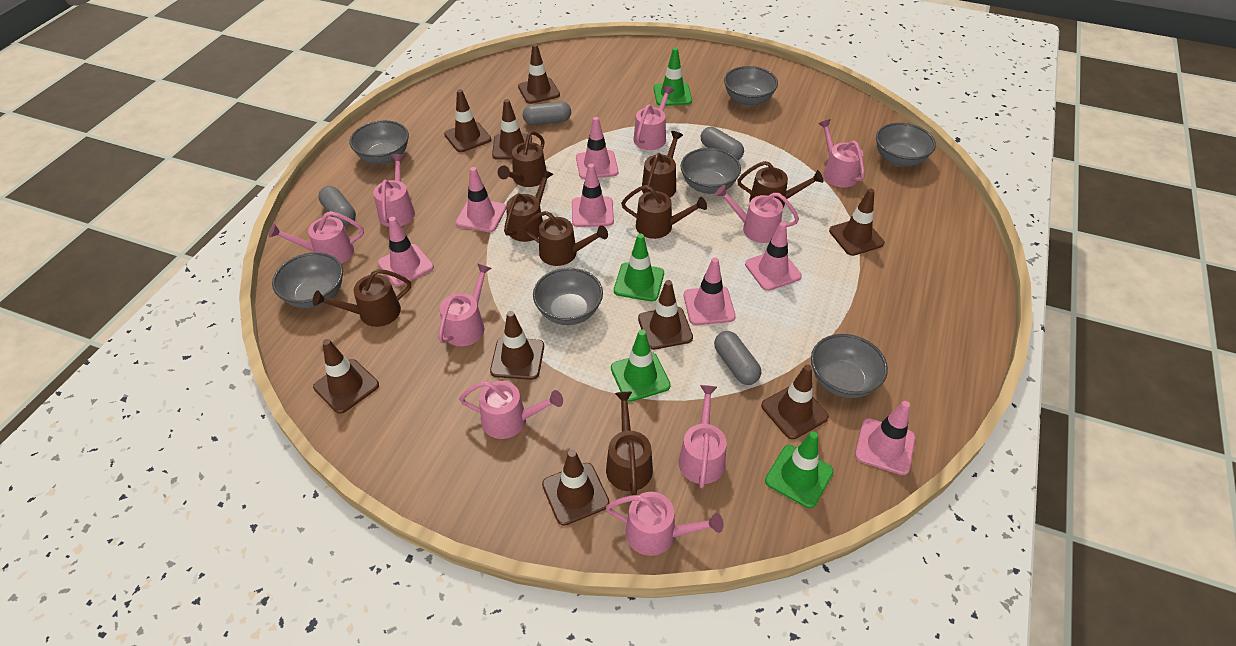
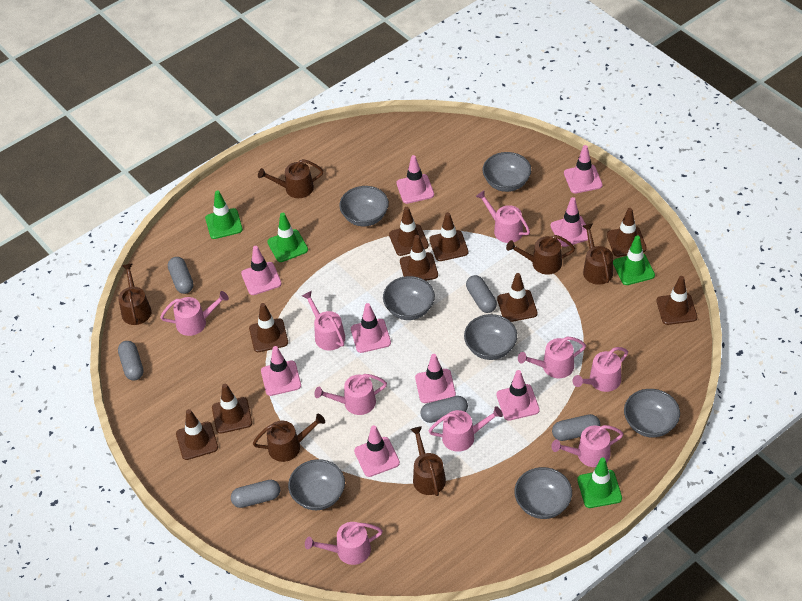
brown watering can: 8 -> 6
grey capsule: 4 -> 6
pink traffic cone: 7 -> 9

